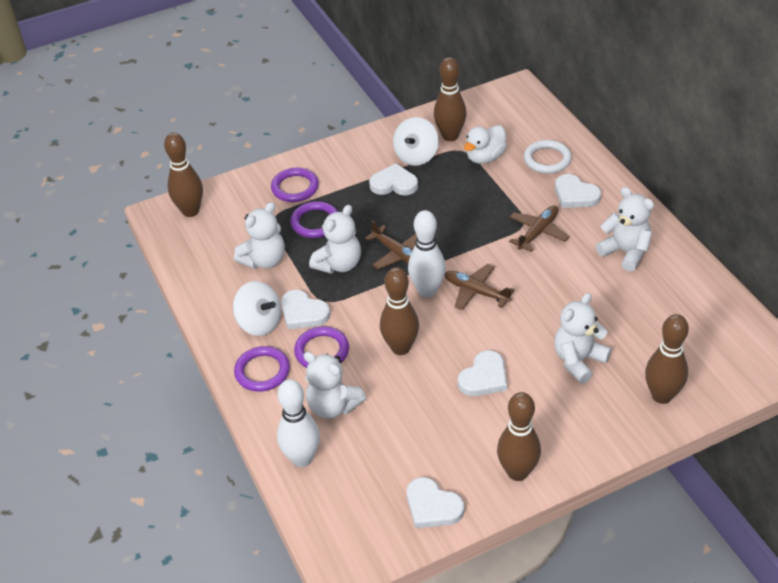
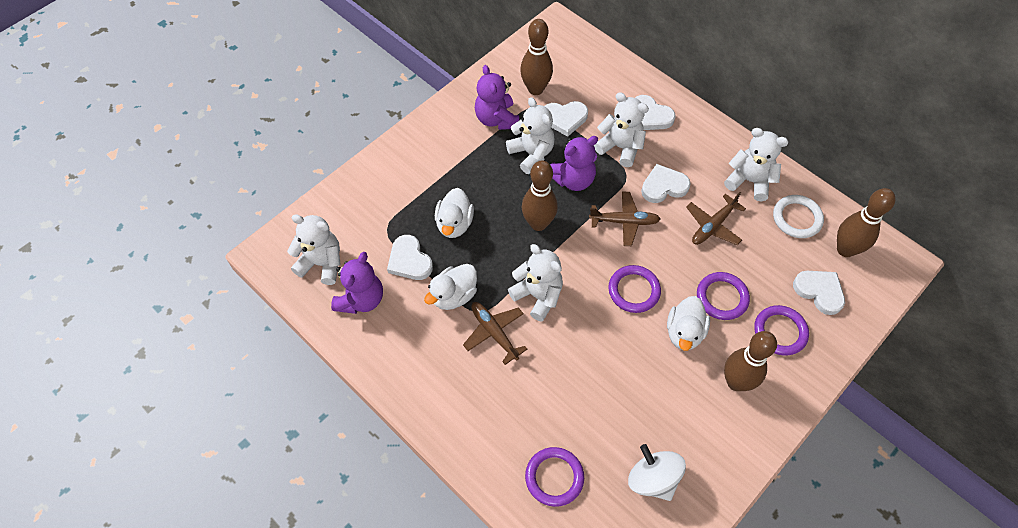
brown bowling pin: 5 -> 4
purple teddy bear: 0 -> 3
white bowling pin: 2 -> 0
white duck: 1 -> 3
white spinning top: 2 -> 1

